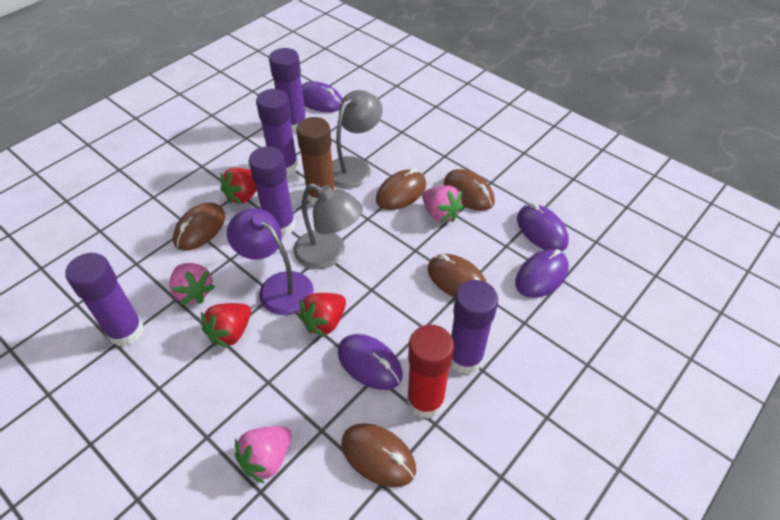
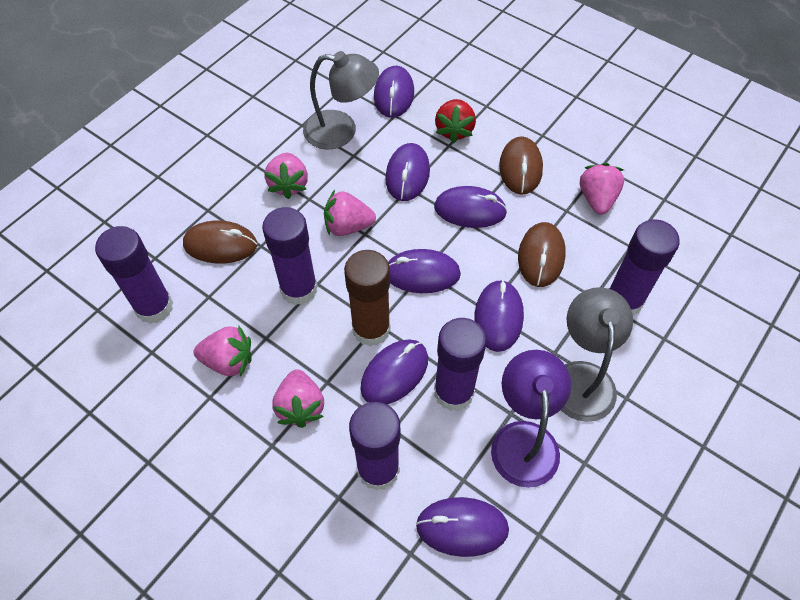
brown mouse: 5 -> 3
pink strawberry: 3 -> 5
purple mouse: 4 -> 7
red glue stick: 1 -> 0
red strawberry: 3 -> 1

